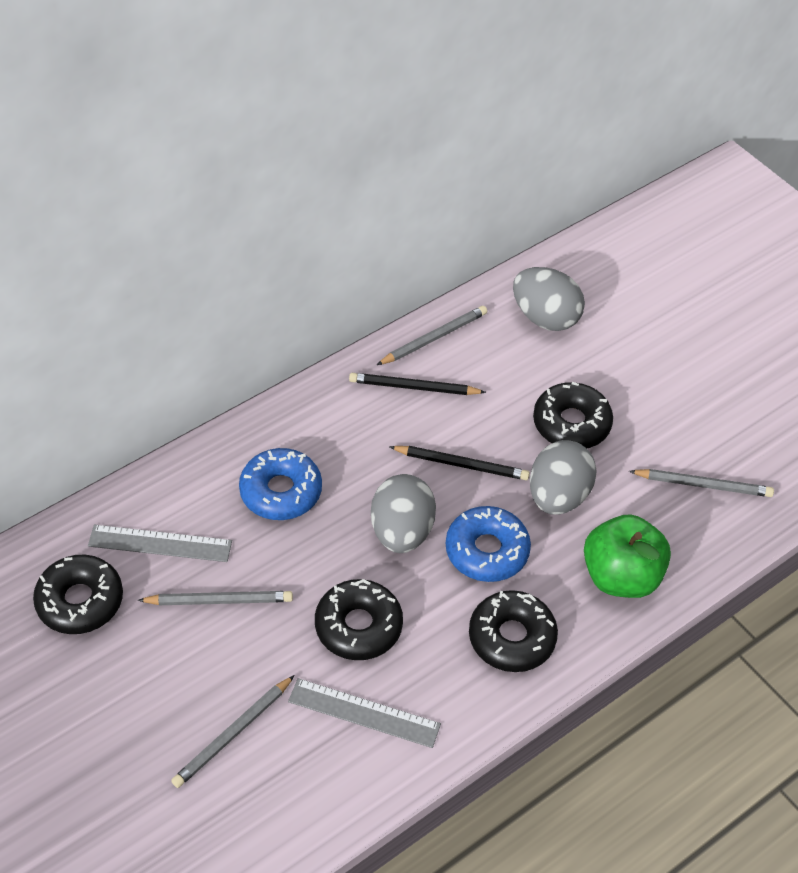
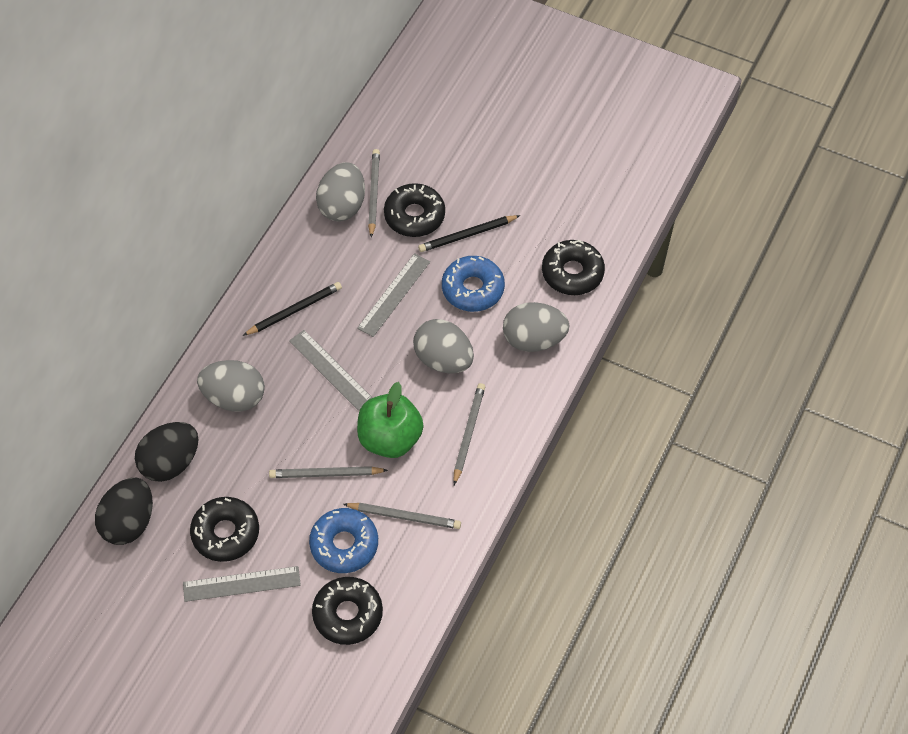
black egg: 0 -> 2
grey egg: 3 -> 4
grey ruler: 2 -> 3

